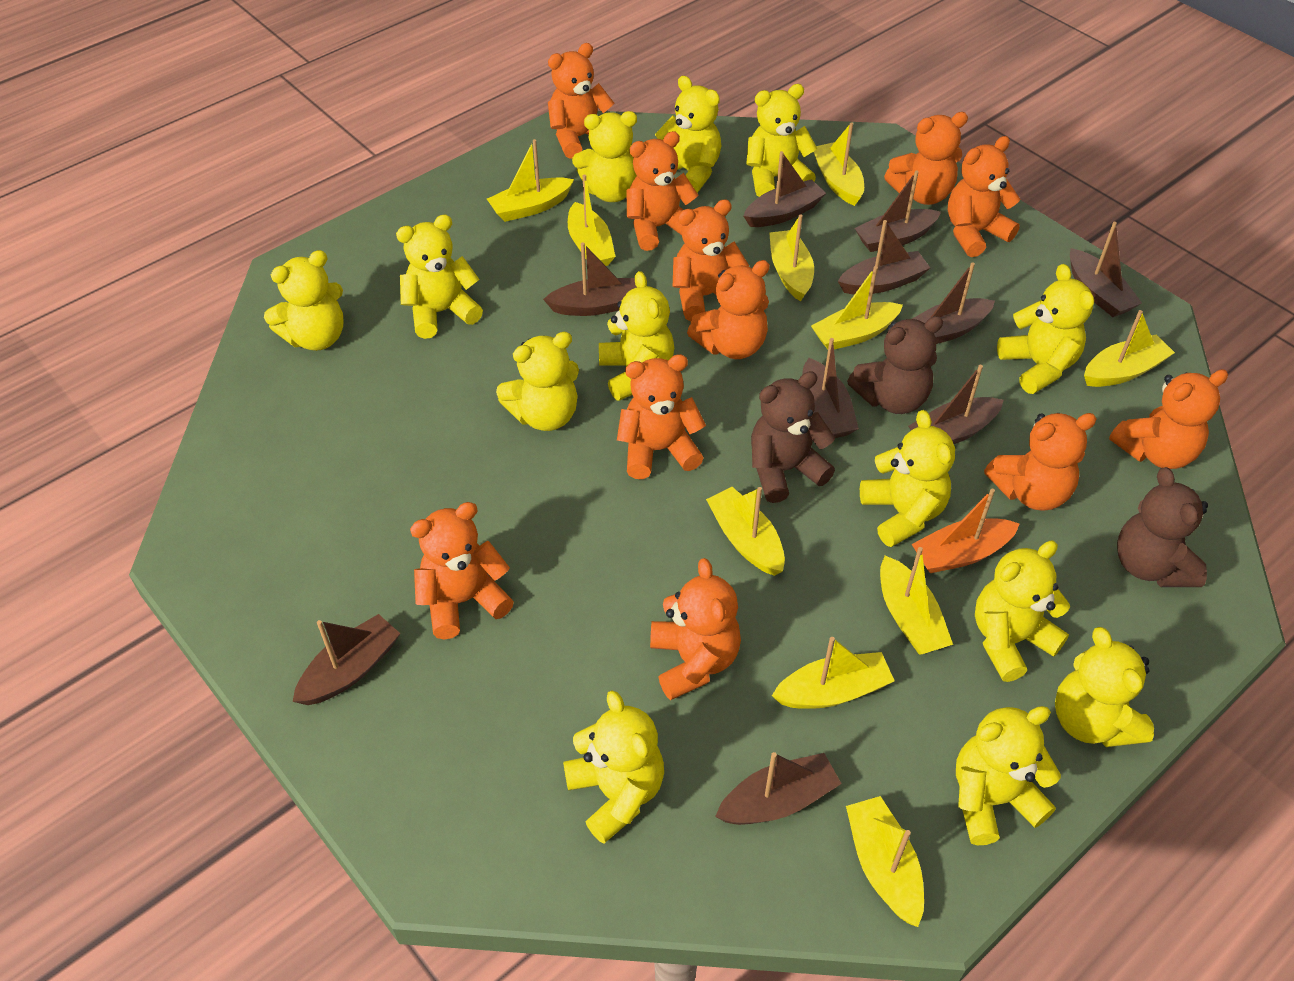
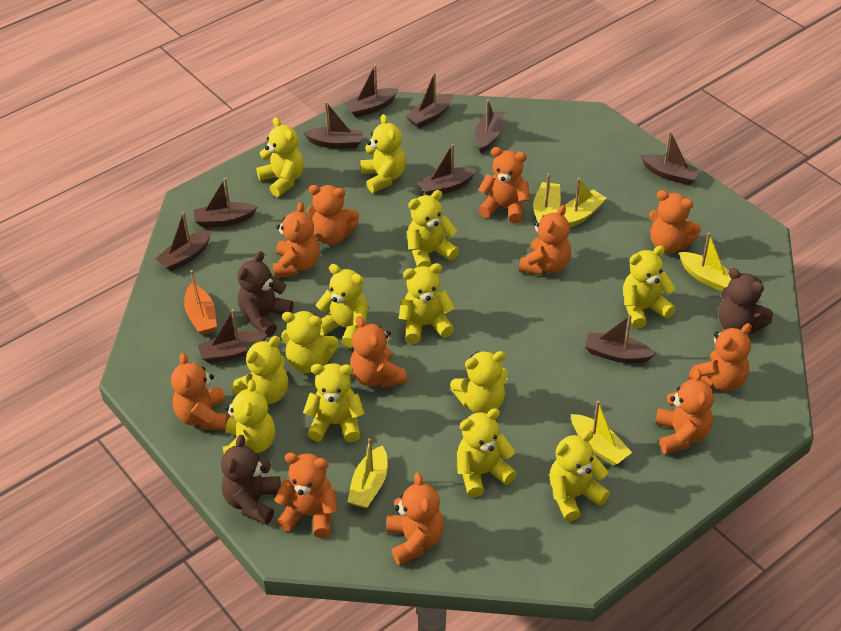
yellow boat: 10 -> 5

